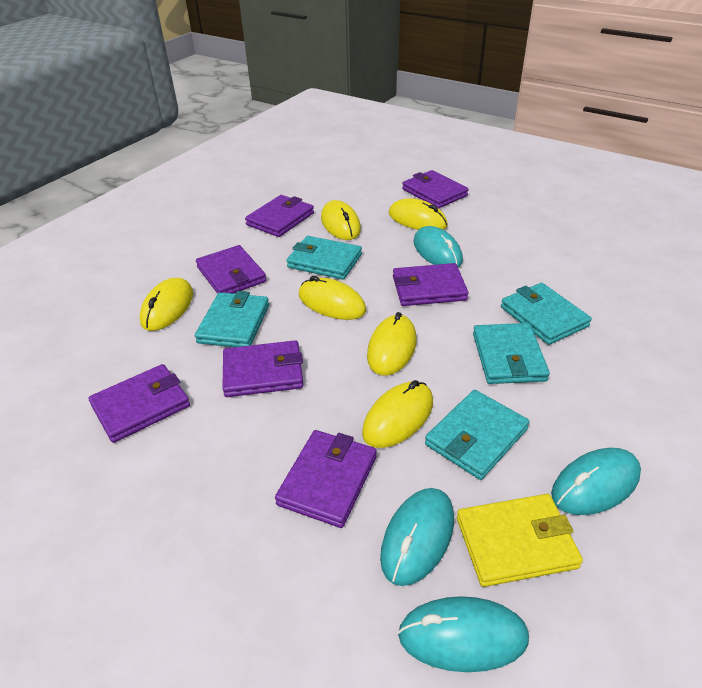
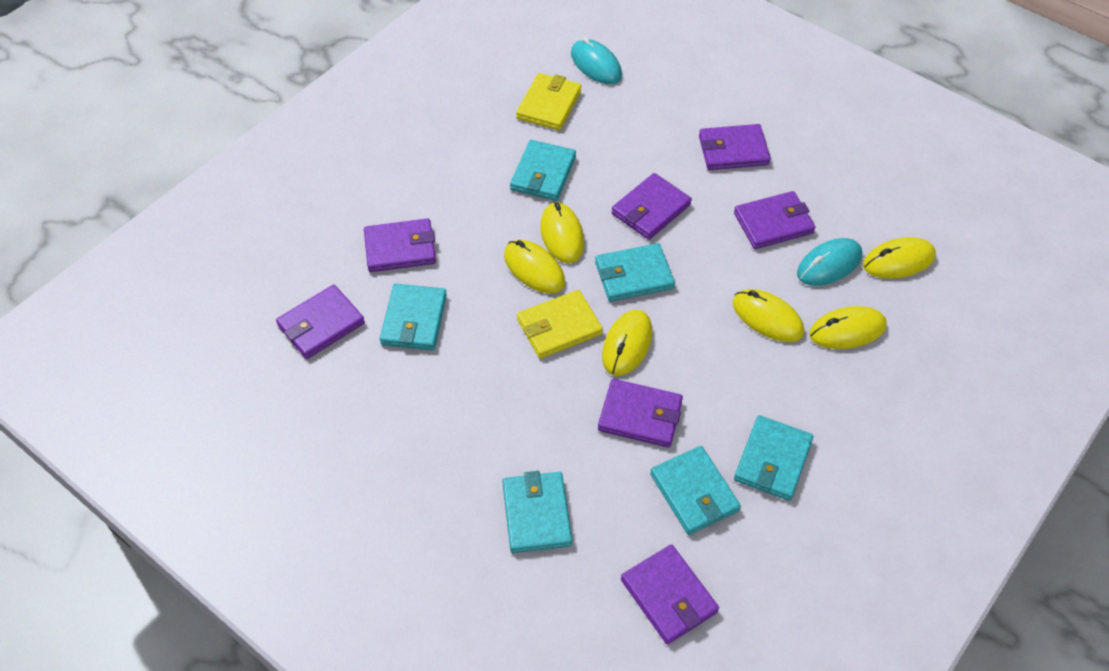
turquoise mouse: 4 -> 2
turquoise wallet: 5 -> 6
yellow wallet: 1 -> 2

